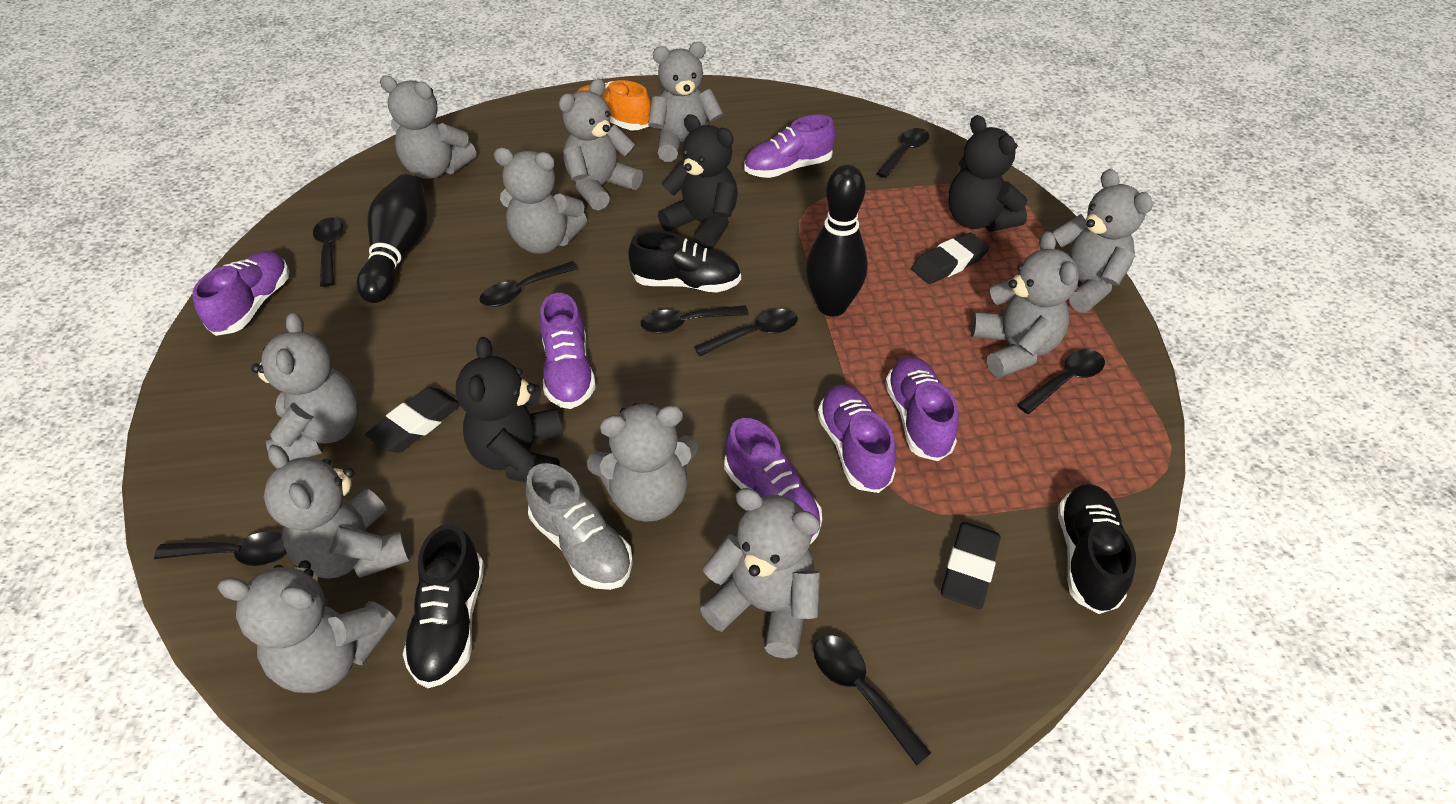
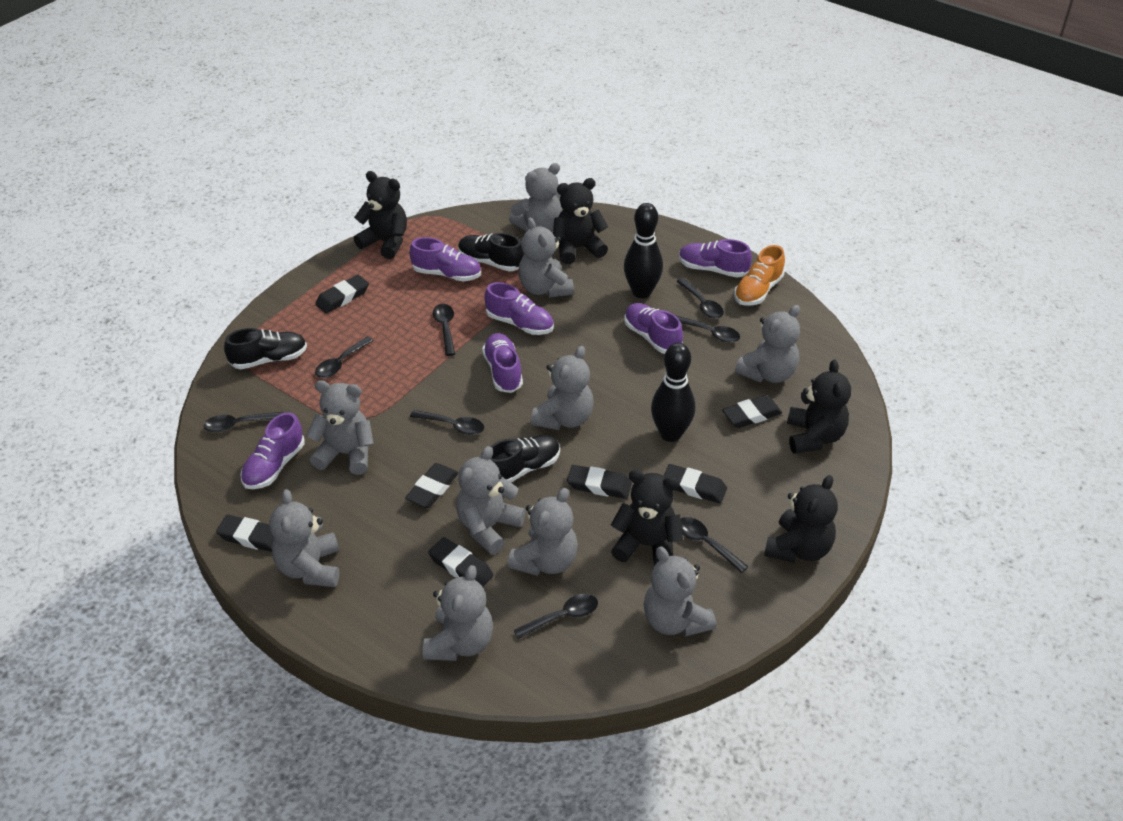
black eraser: 3 -> 7
black teddy bear: 3 -> 5
grey shoe: 1 -> 0
grey teddy bear: 11 -> 10

